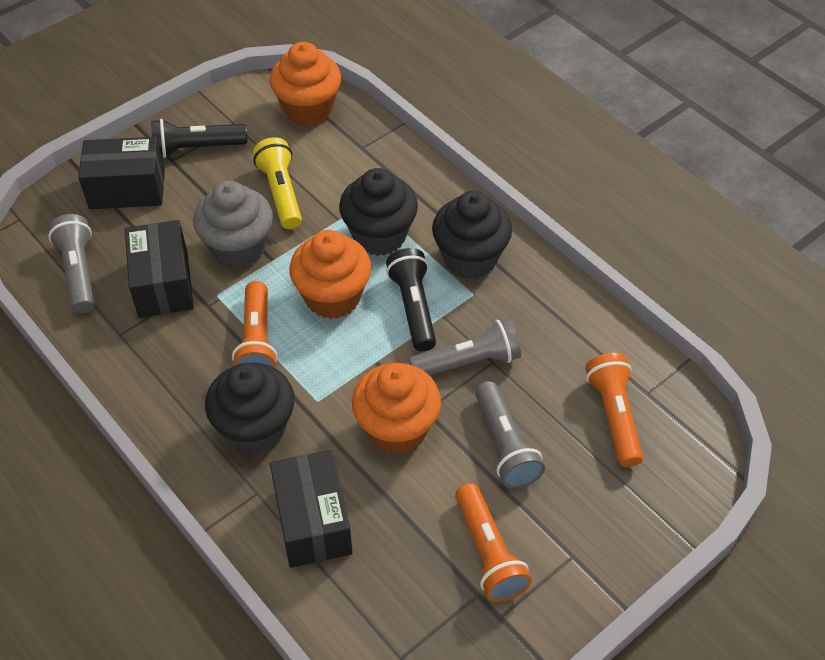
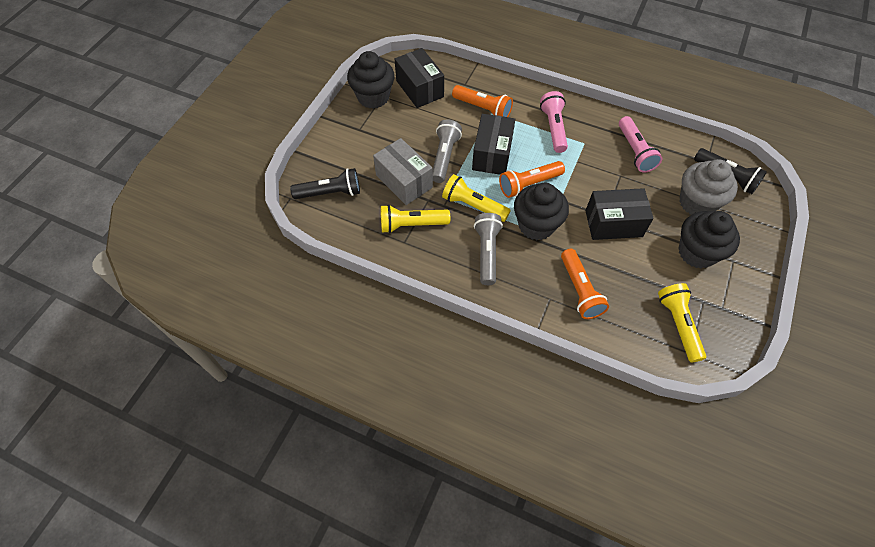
grey box: 0 -> 1
grey flashlight: 3 -> 2
orange cupcake: 3 -> 0
pink flashlight: 0 -> 2
yellow flashlight: 1 -> 3

